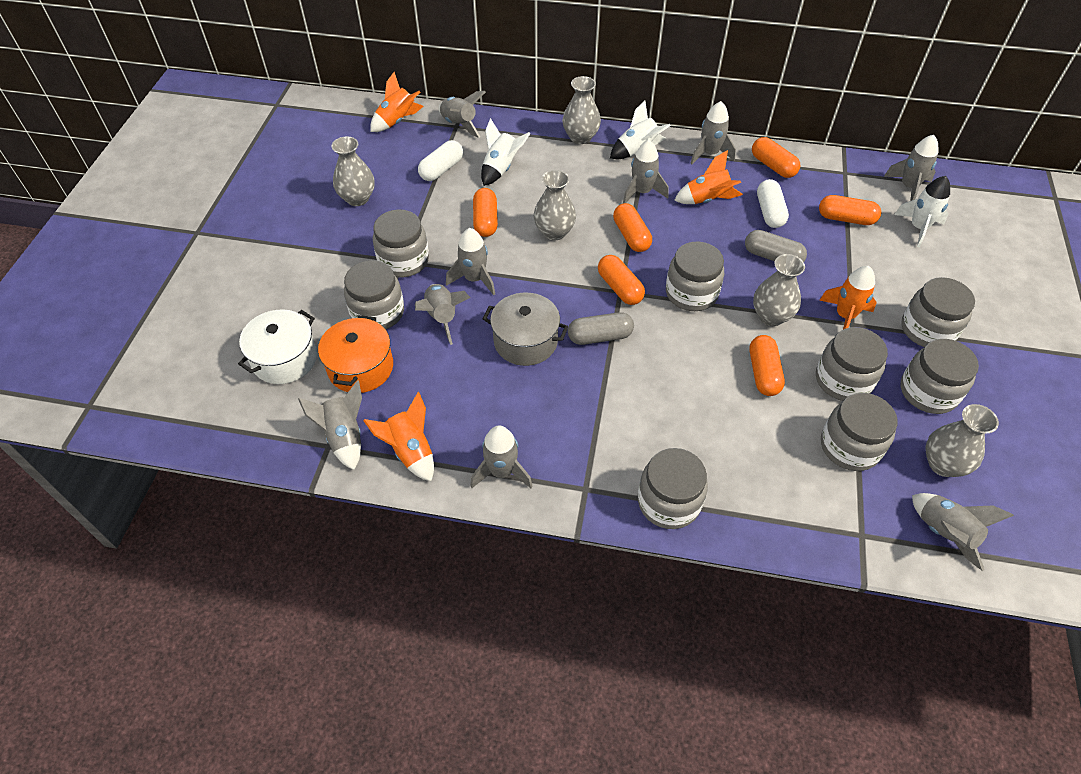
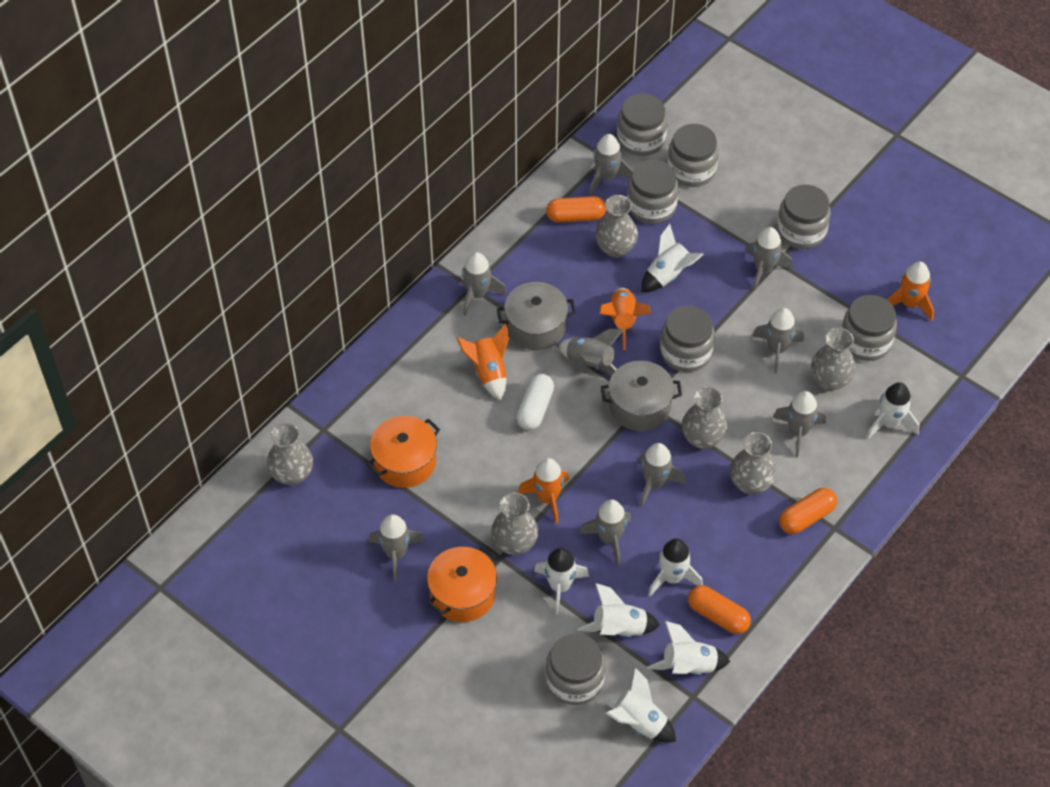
grey capsule: 2 -> 0
grey jar: 8 -> 7
grey pot: 1 -> 2
grey vase: 5 -> 6
orange capsule: 6 -> 3
orange pot: 1 -> 2
white capsule: 2 -> 1
white pot: 1 -> 0
white rocket: 3 -> 7

